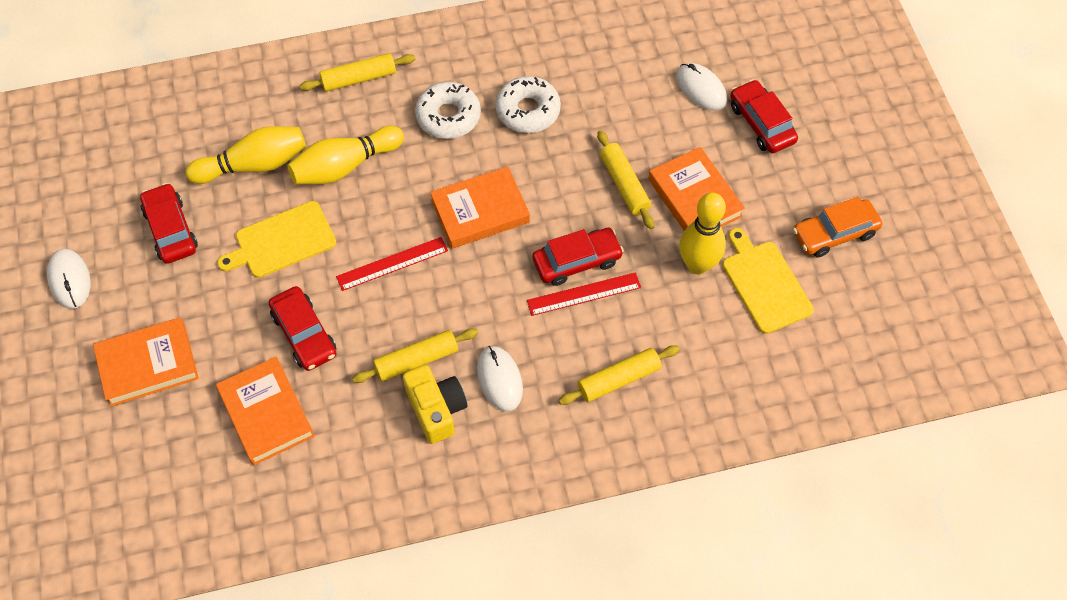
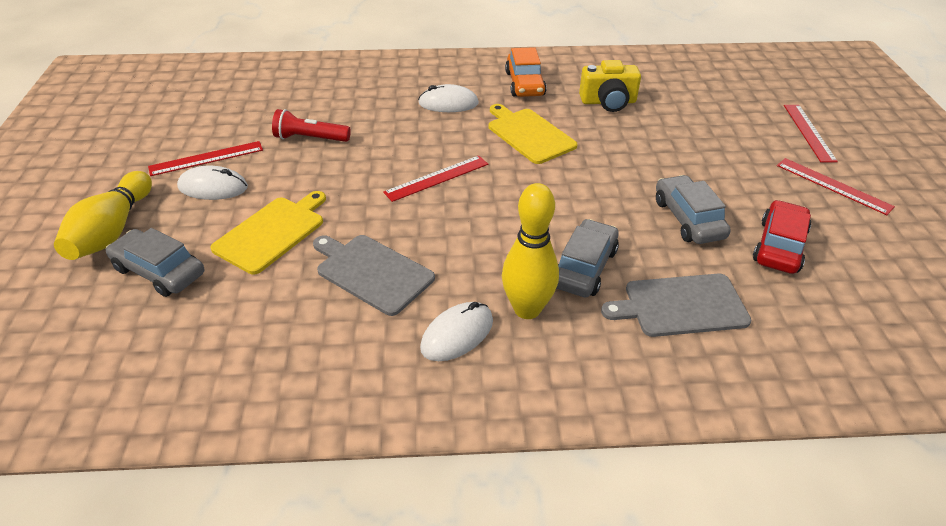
grey car: 0 -> 3
grey cutting board: 0 -> 2
orange book: 4 -> 0
red car: 4 -> 1
red flashlight: 0 -> 1
red ruler: 2 -> 4
white donut: 2 -> 0
yellow bowling pin: 3 -> 2
yellow rolling pin: 4 -> 0

